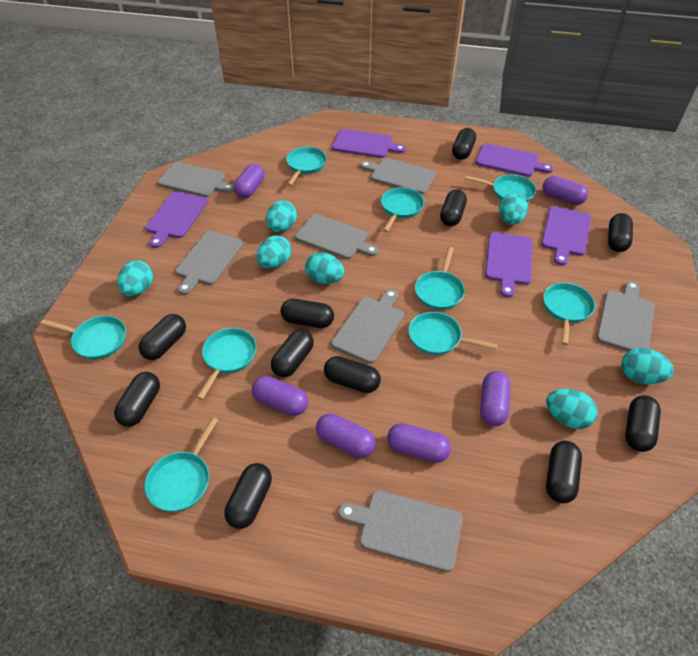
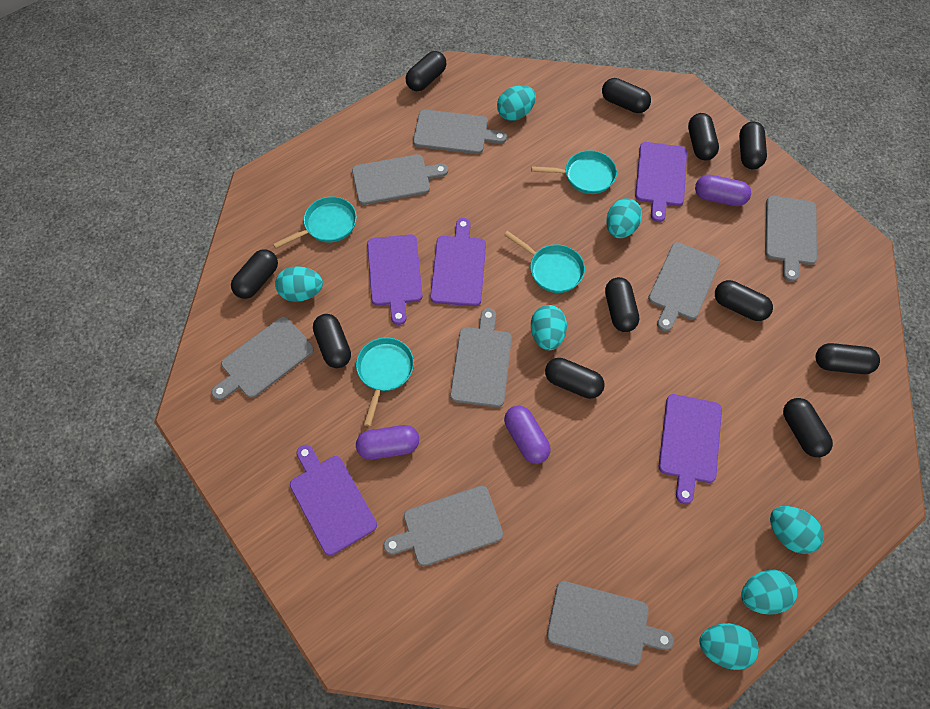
grey cutting board: 7 -> 8
purple capsule: 6 -> 3
turquoise pan: 9 -> 4

